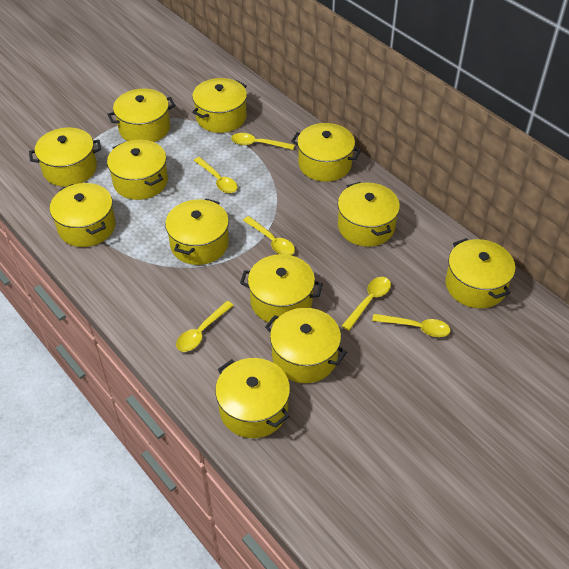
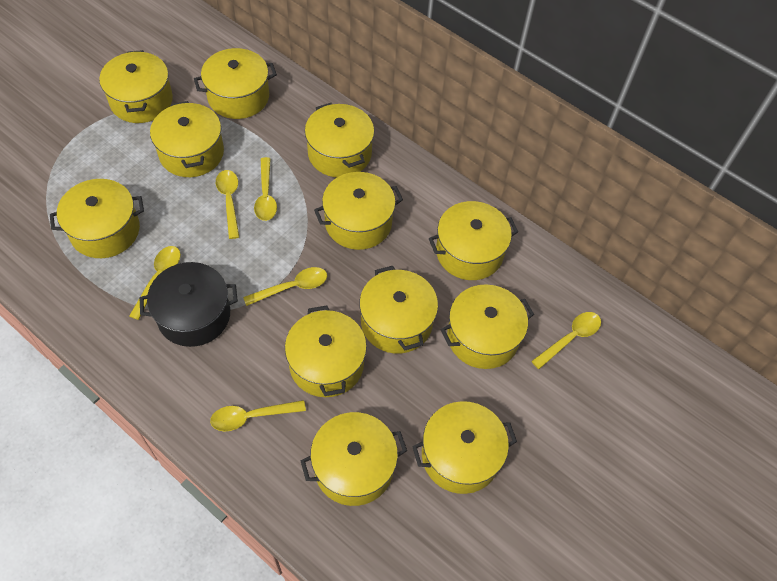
black pot: 0 -> 1

